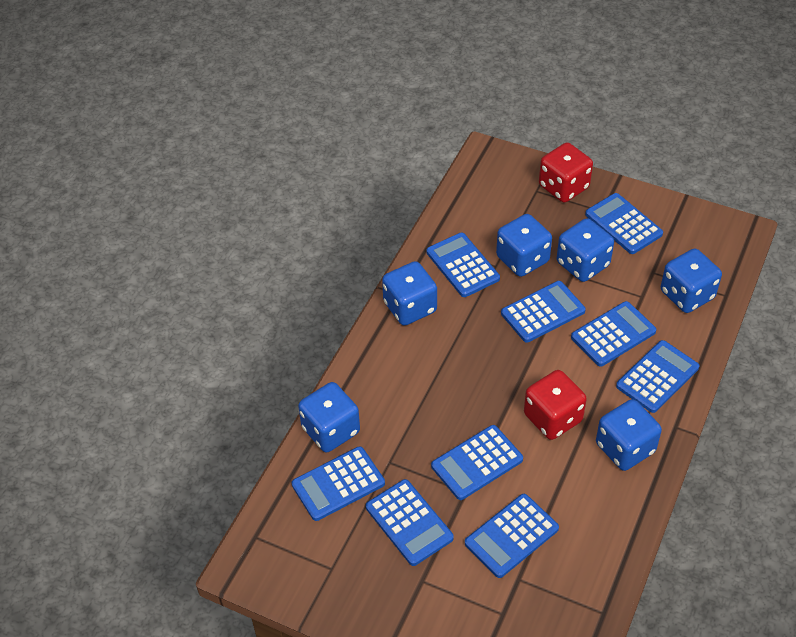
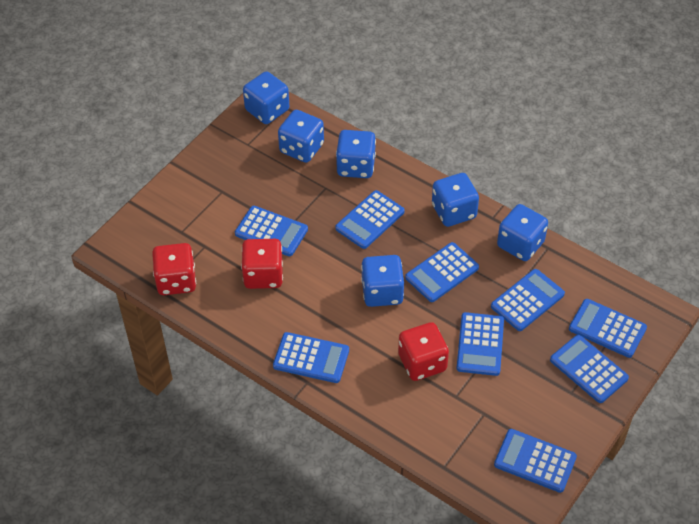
red dice: 2 -> 3

